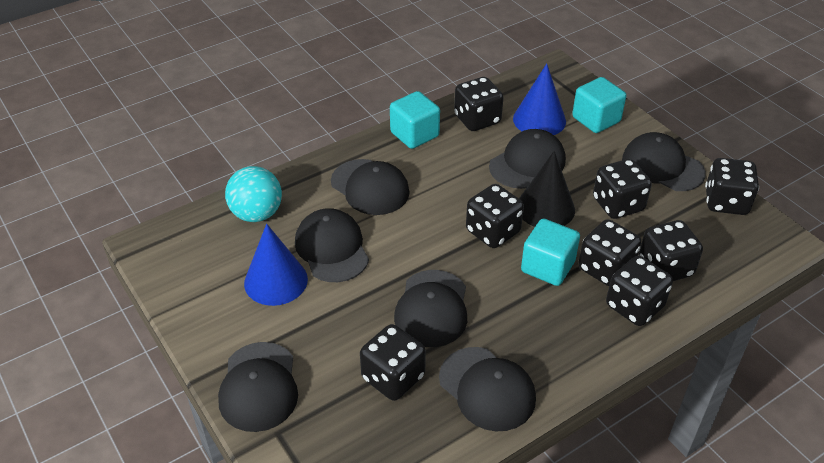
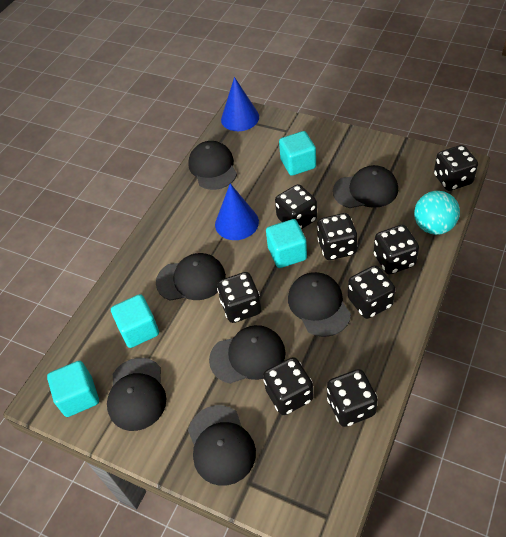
black cone: 1 -> 0
turquoise cube: 3 -> 4

